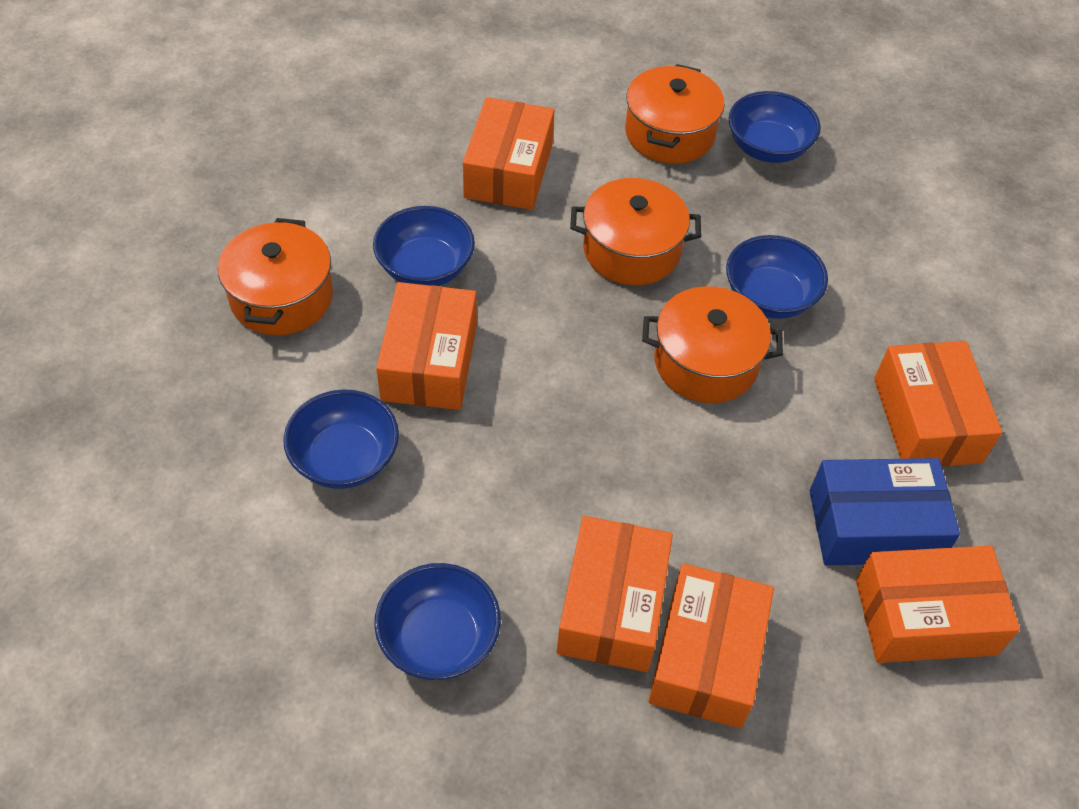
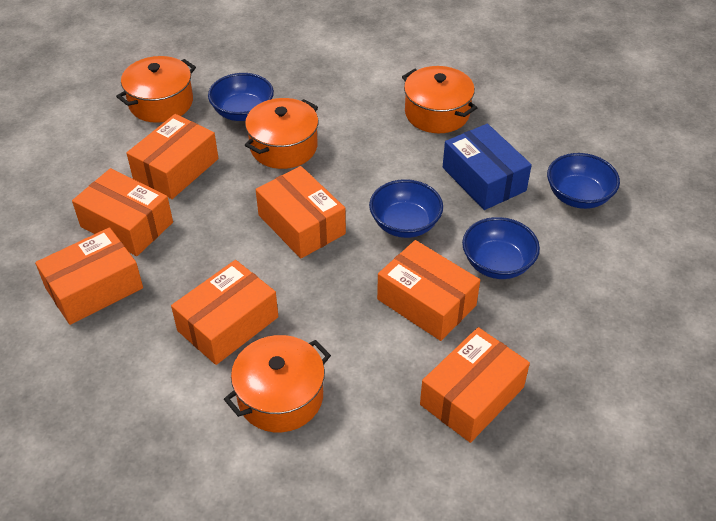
blue bowl: 5 -> 4
orange box: 6 -> 7

